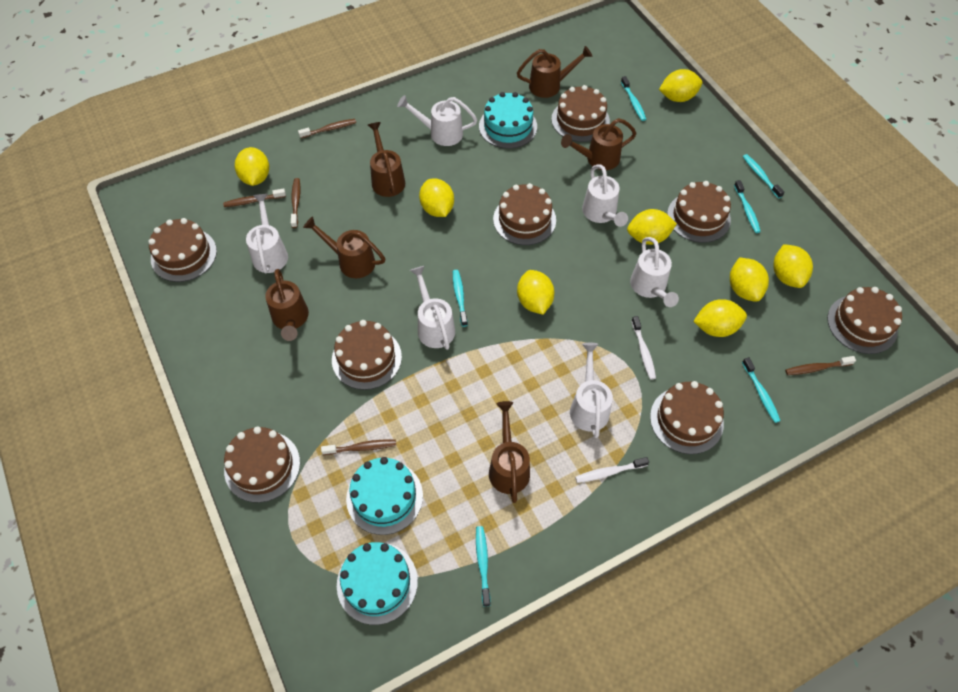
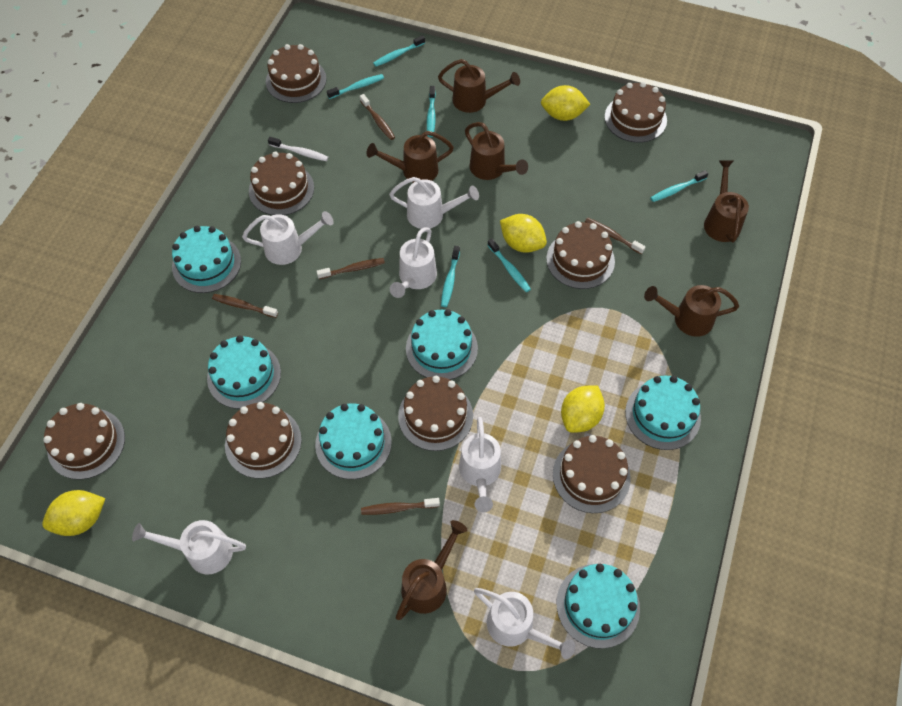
turquoise cake: 3 -> 6
white toothbrush: 2 -> 1
yellow lemon: 8 -> 4

